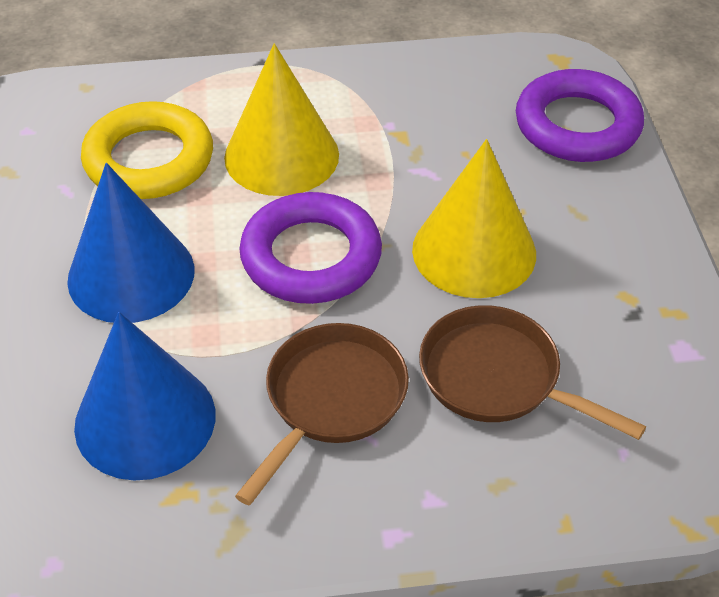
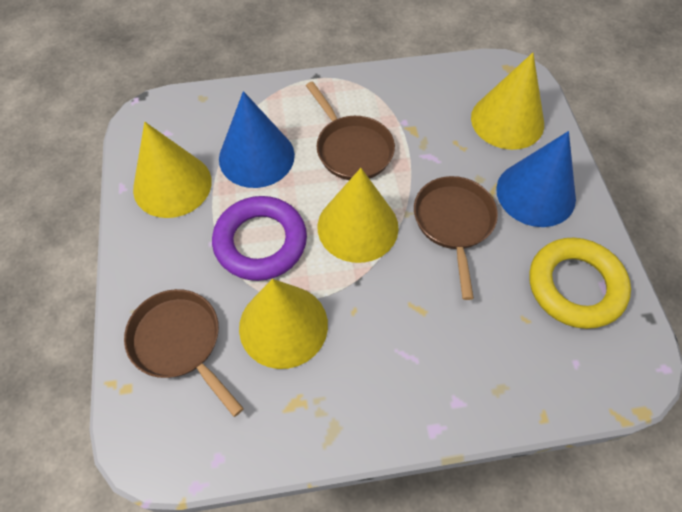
brown pan: 2 -> 3
purple ring: 2 -> 1
yellow cone: 2 -> 4

